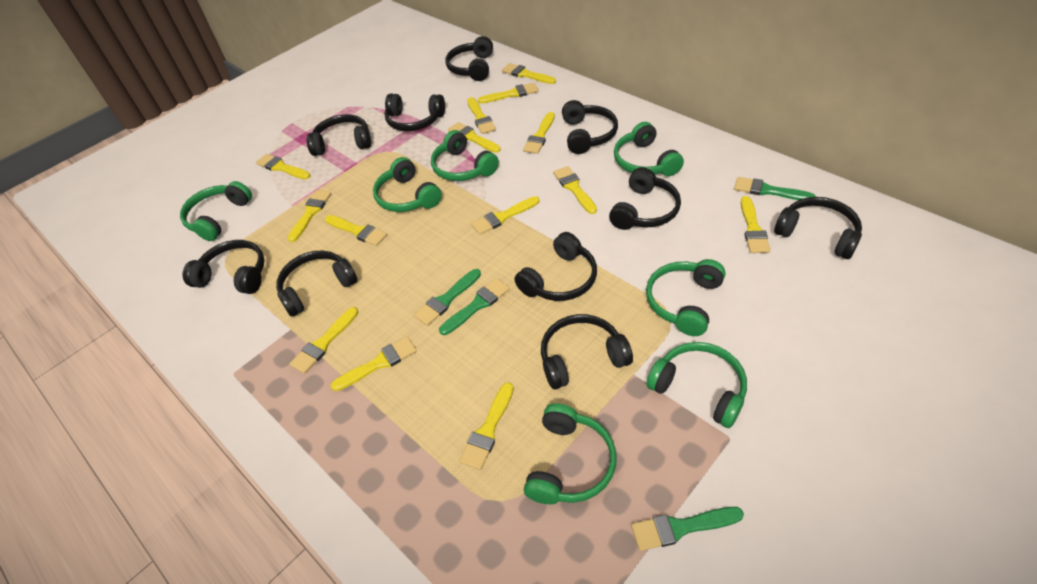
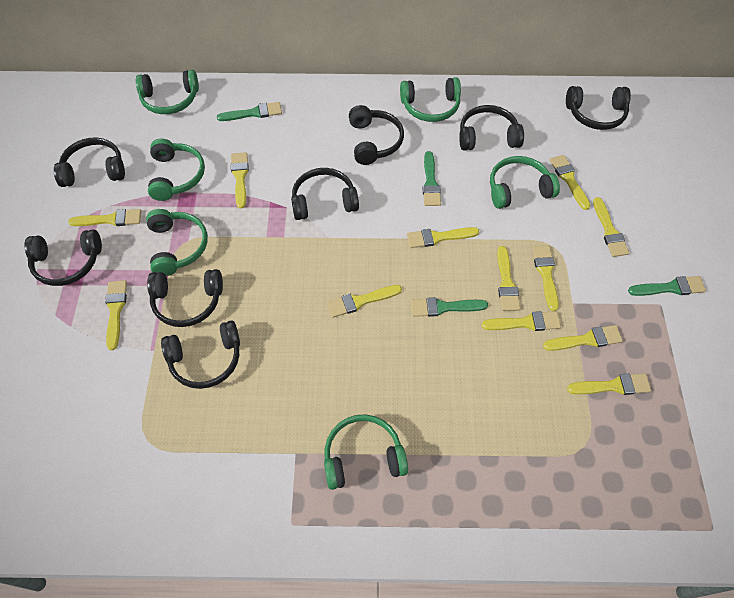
black headphones: 10 -> 8
green headphones: 7 -> 6
yellow brush: 14 -> 12

